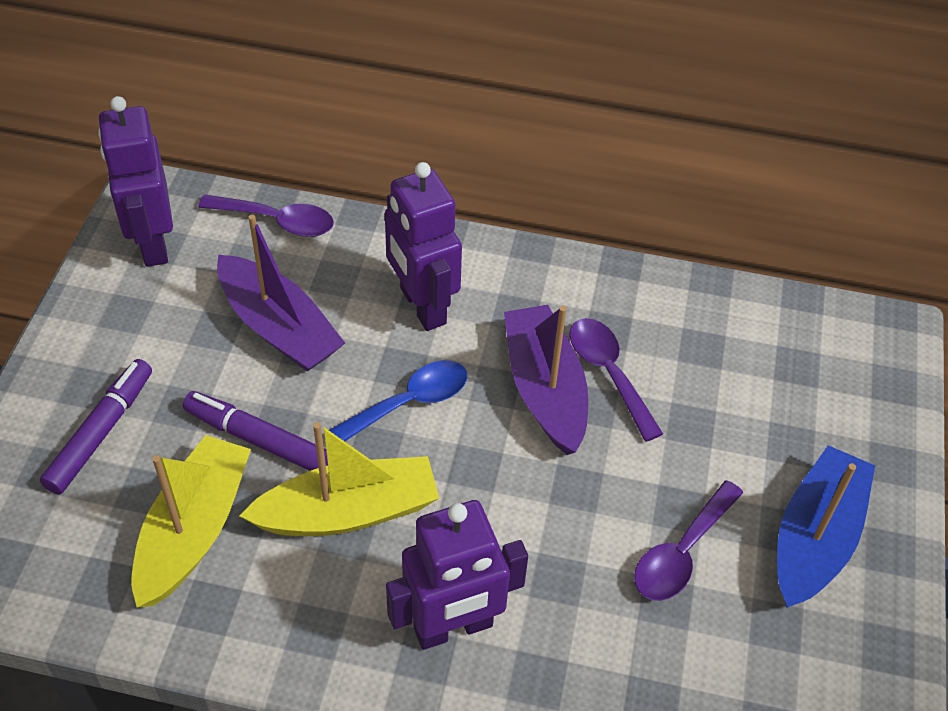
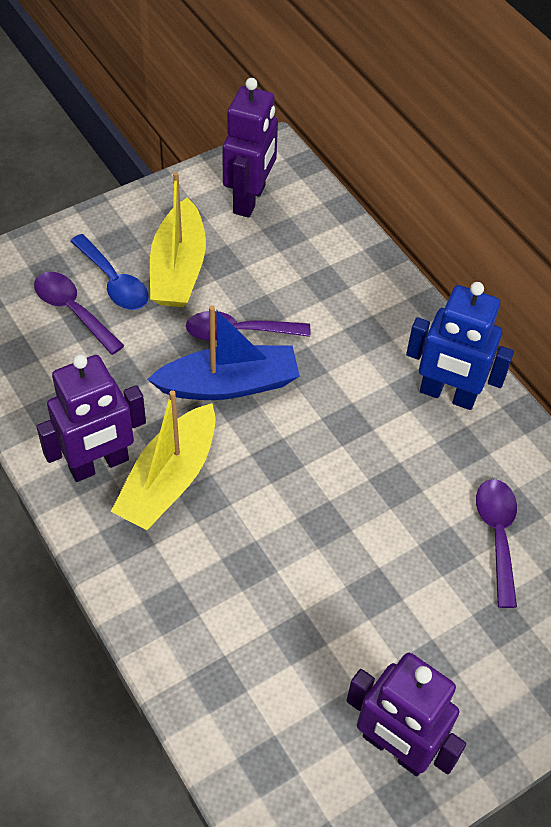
blue robot: 0 -> 1
purple boat: 2 -> 0
purple marker: 2 -> 0

